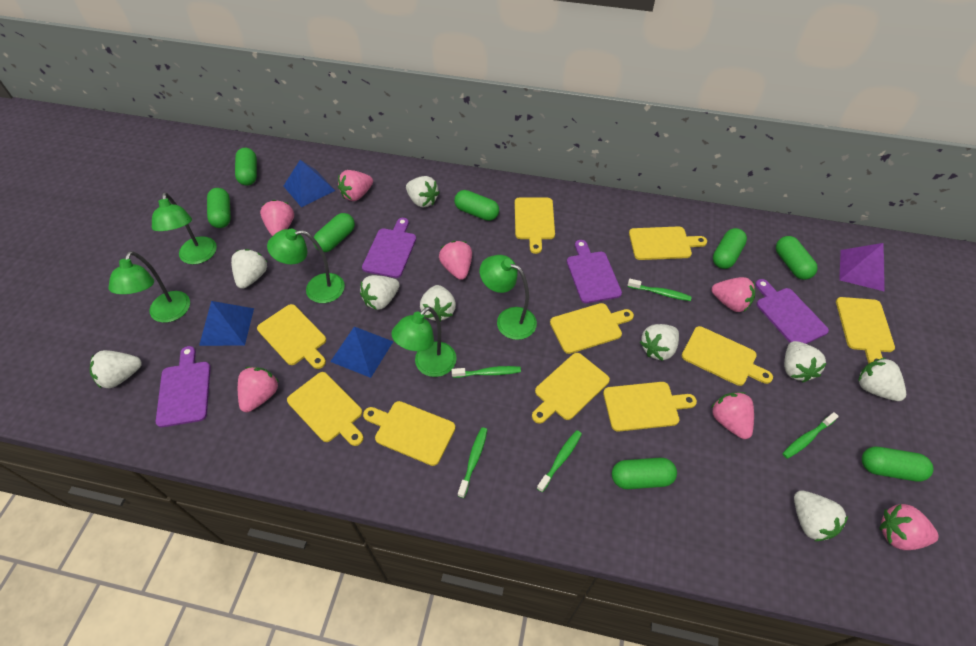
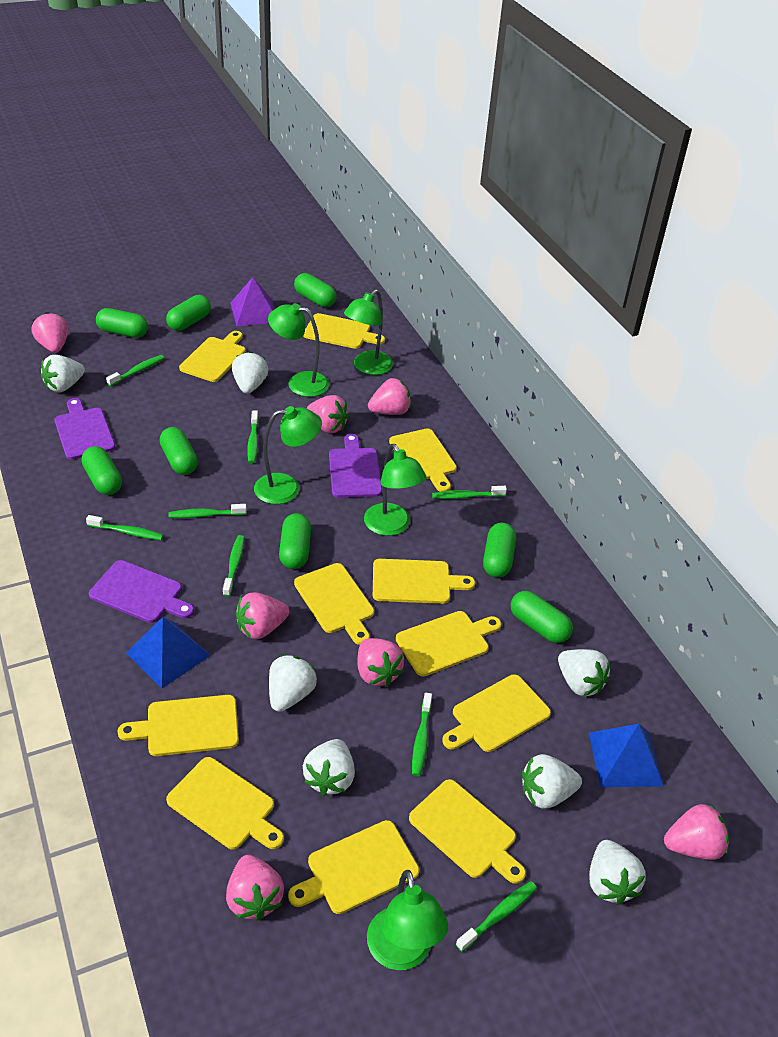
blue pyramid: 3 -> 2
green toothbrush: 5 -> 8
purple cutting board: 4 -> 3
white strawberry: 9 -> 7
yellow cutting board: 10 -> 11

